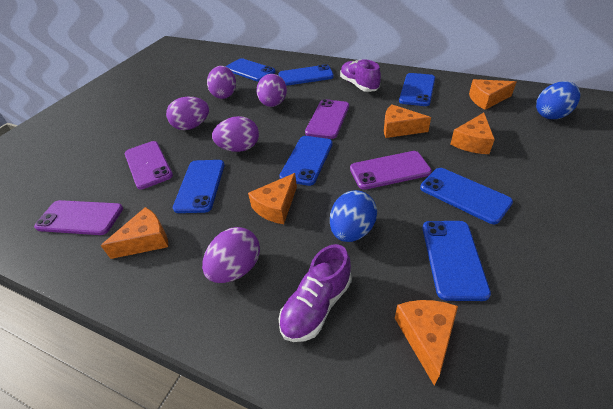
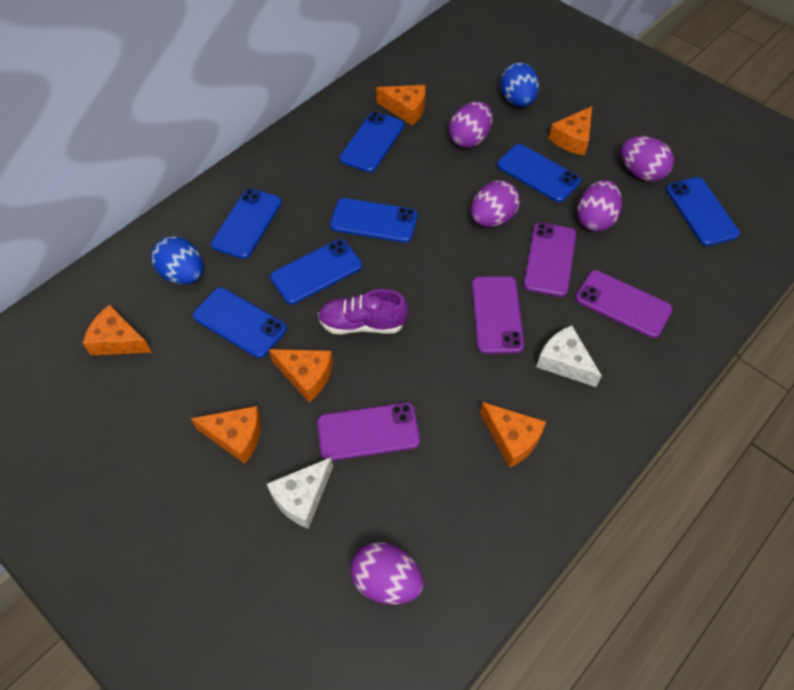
purple shoe: 2 -> 1
white cheese: 0 -> 2

